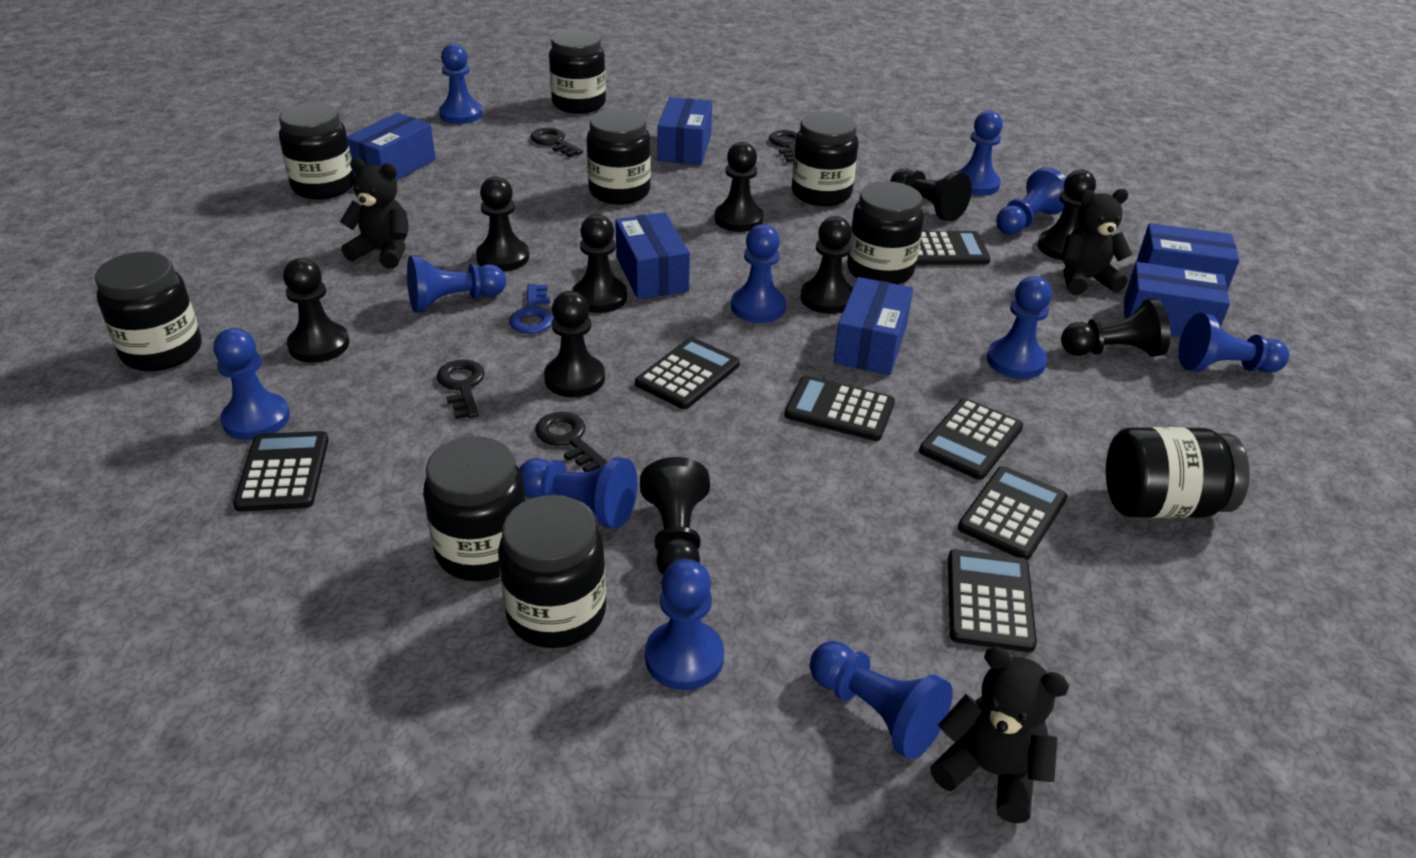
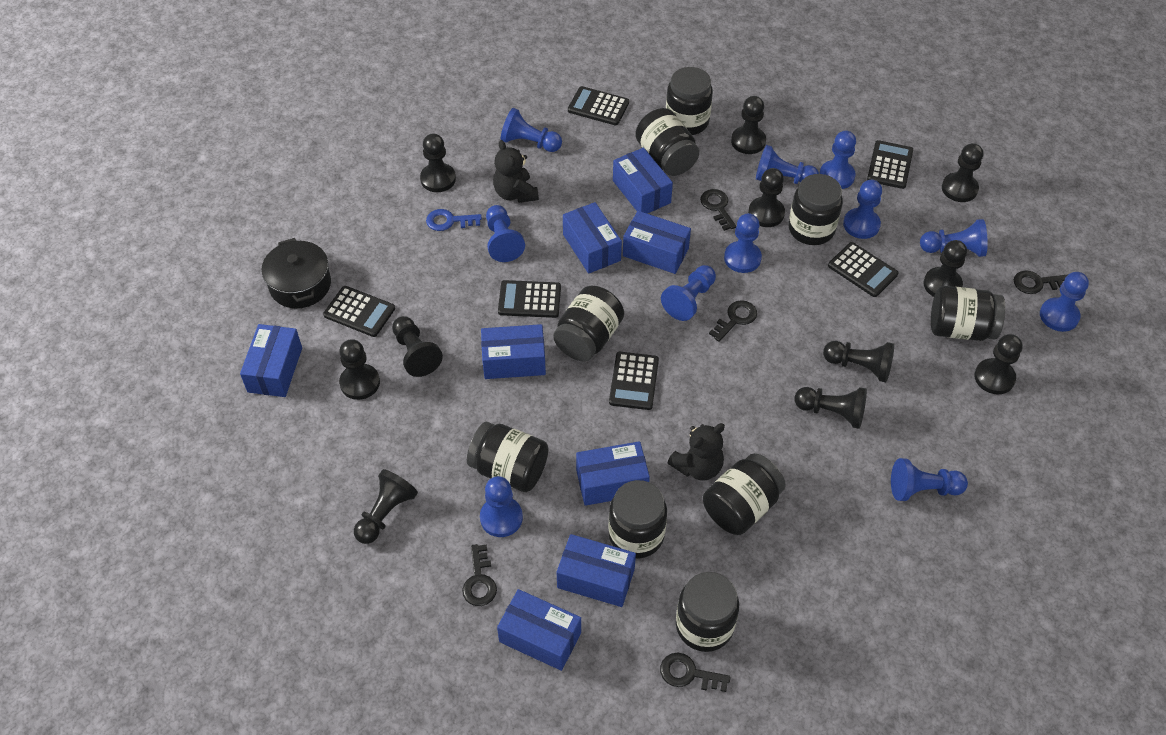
black calculator: 7 -> 6
black key: 4 -> 5
black pawn: 10 -> 11
black pot: 0 -> 1
black teddy bear: 3 -> 2
blue box: 6 -> 8

